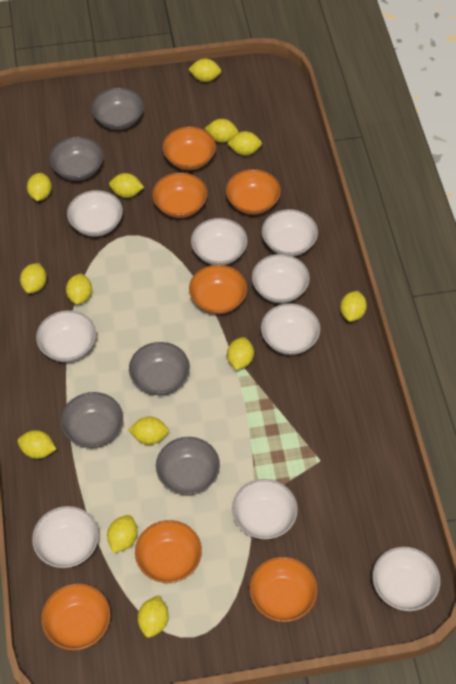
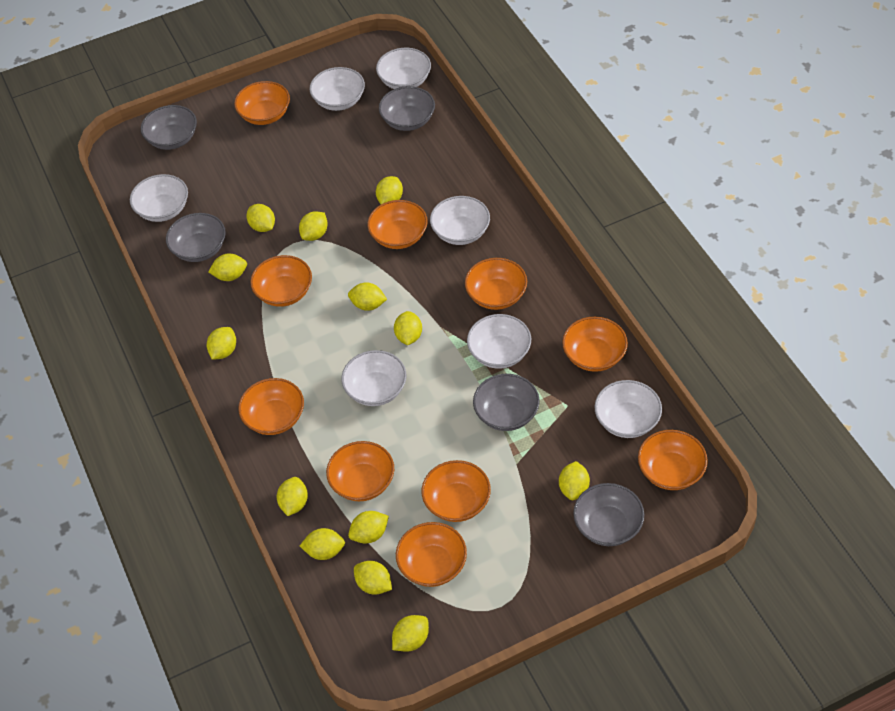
orange bowl: 7 -> 10
white bowl: 9 -> 7

